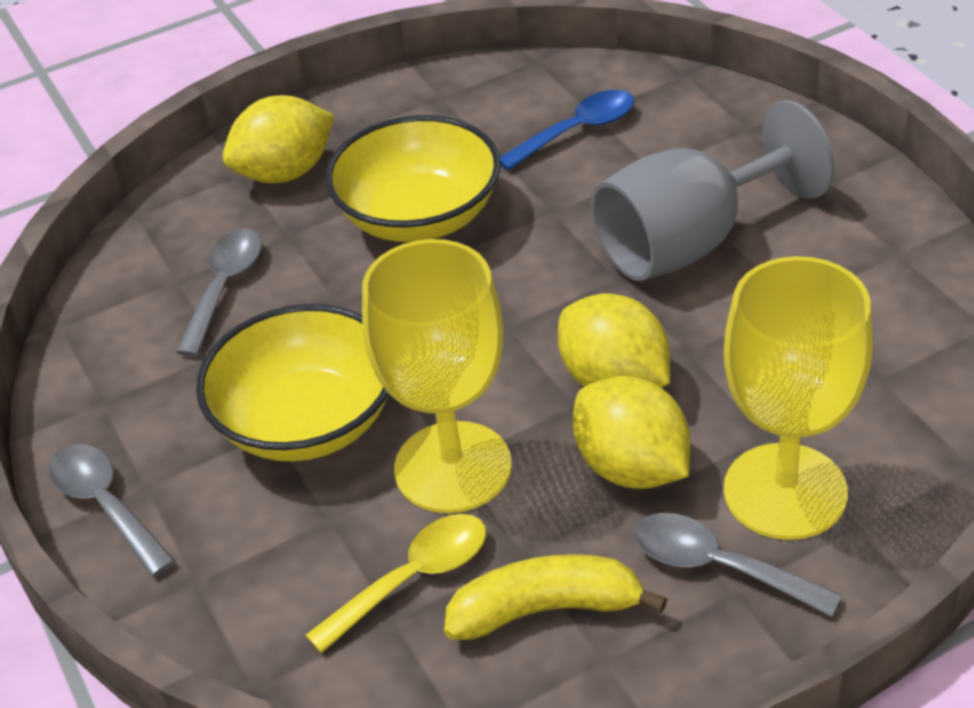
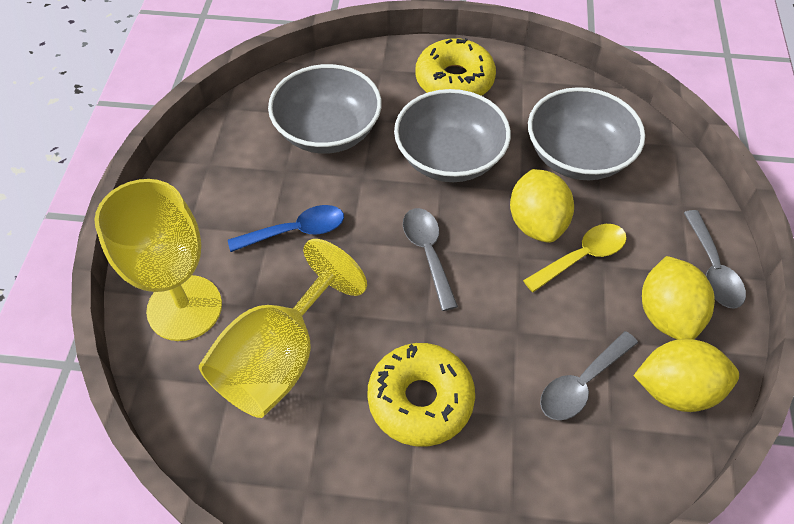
grey bowl: 0 -> 3
grey goblet: 1 -> 0
yellow banana: 1 -> 0
yellow bowl: 2 -> 0
yellow donut: 0 -> 2

